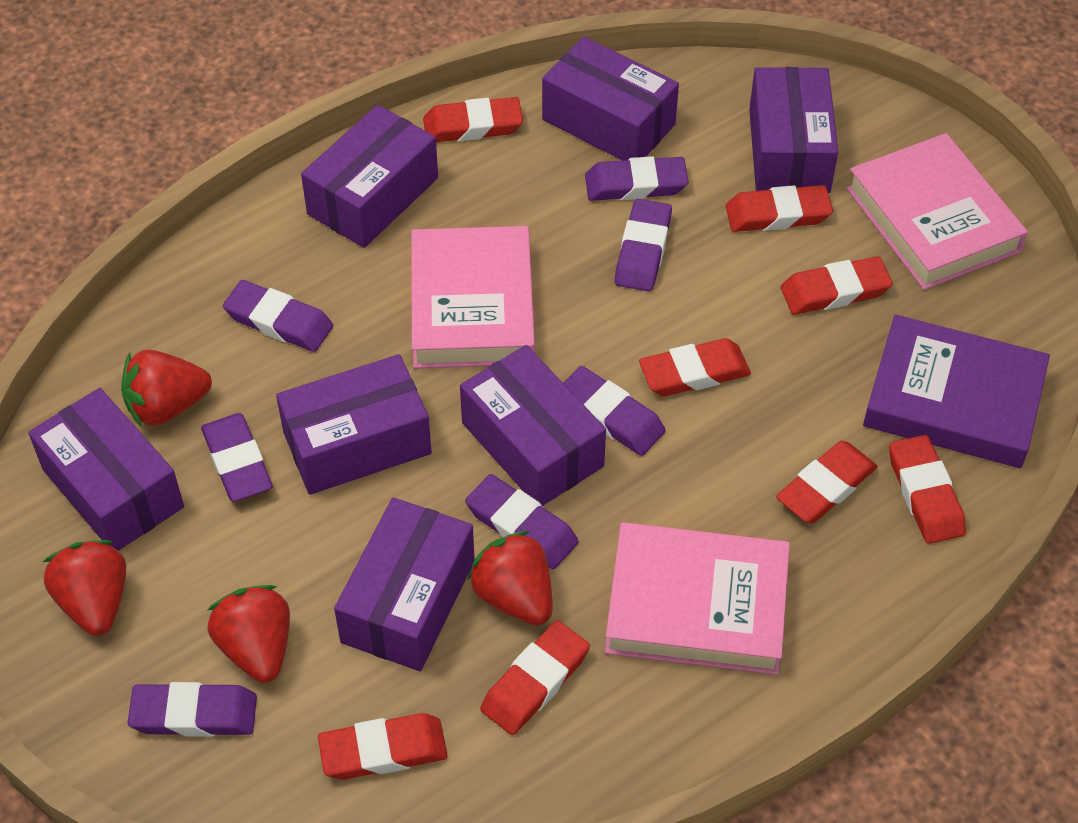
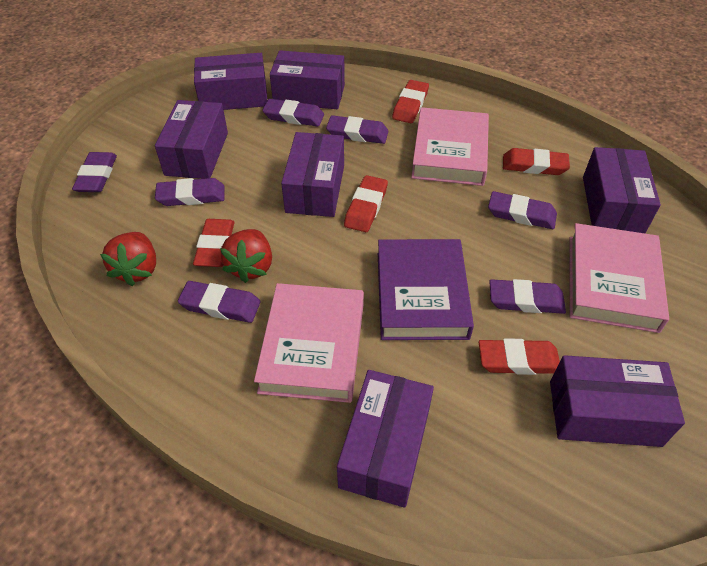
red eraser: 8 -> 5
red strawberry: 4 -> 2

